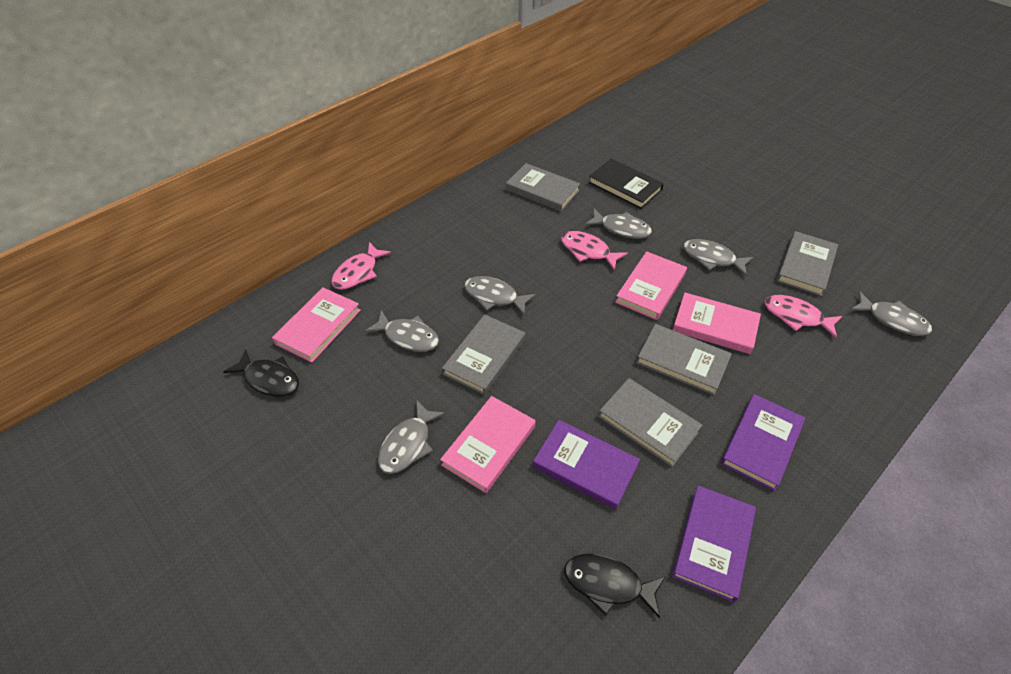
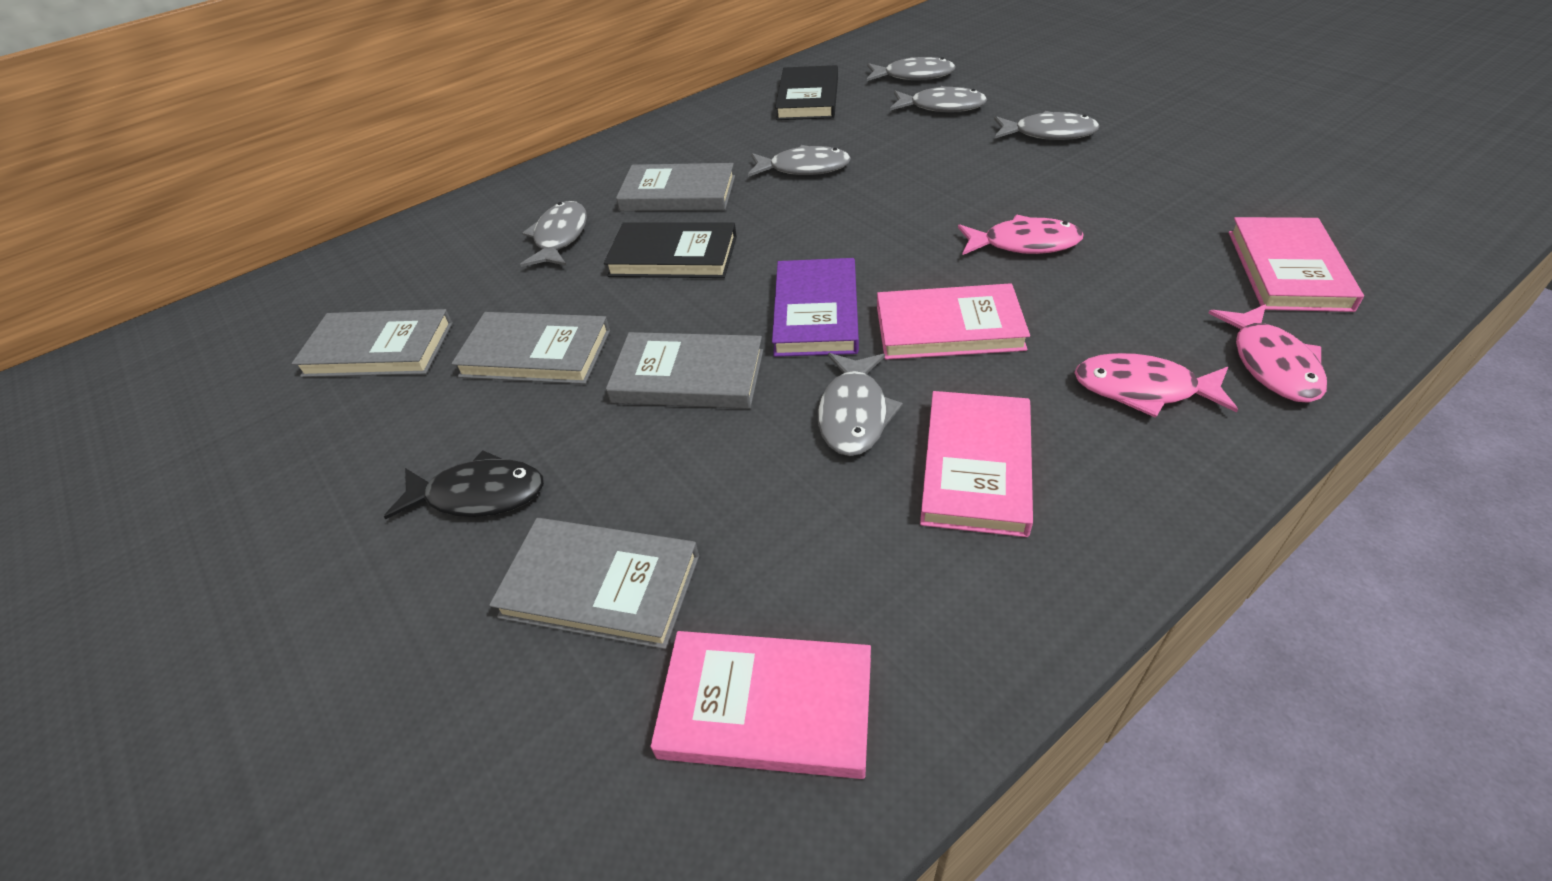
black book: 1 -> 2
black fish: 2 -> 1
purple book: 3 -> 1

